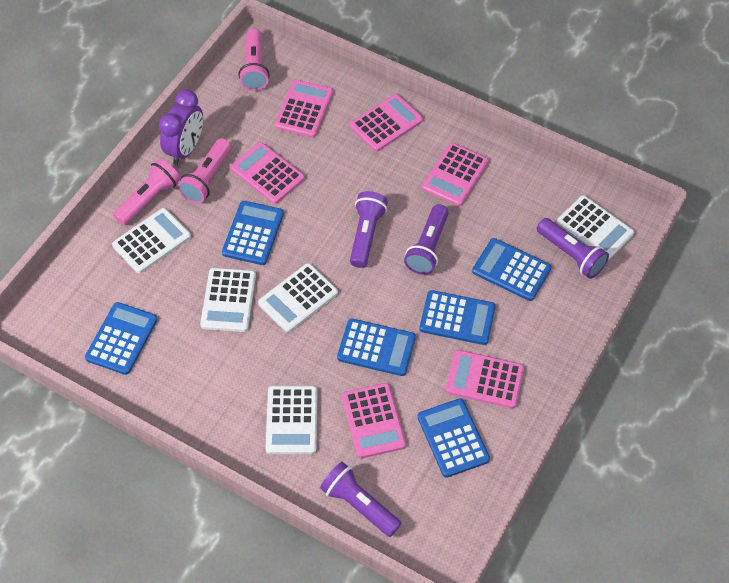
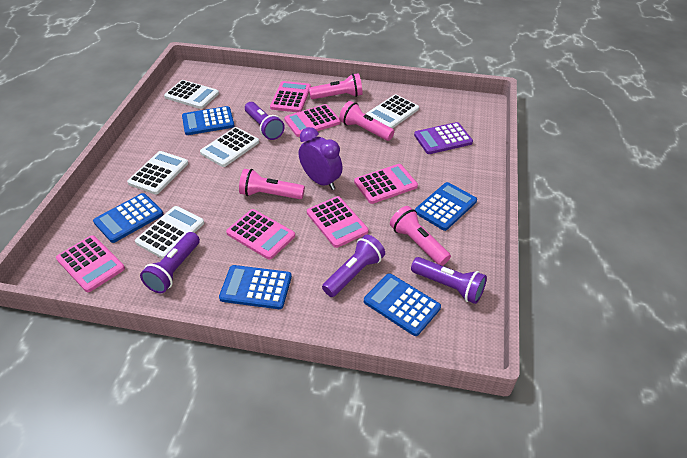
blue calculator: 6 -> 5
pink flashlight: 3 -> 4
purple calculator: 0 -> 1

